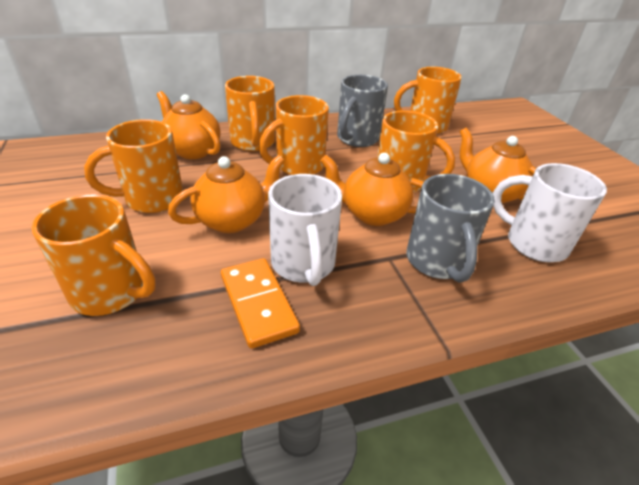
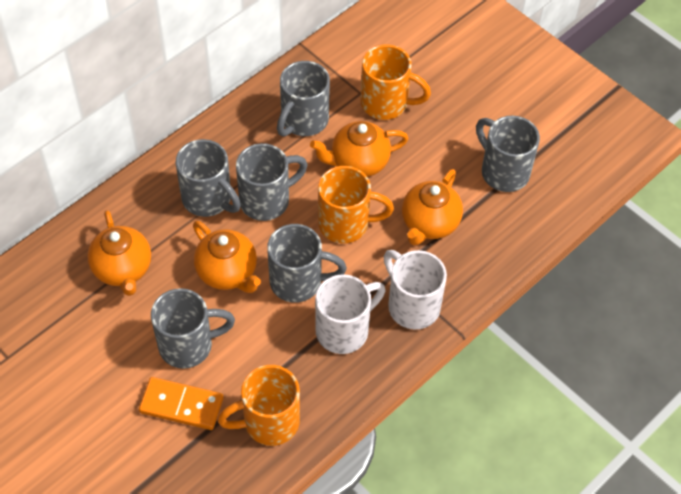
grey mug: 2 -> 6
orange mug: 6 -> 3

